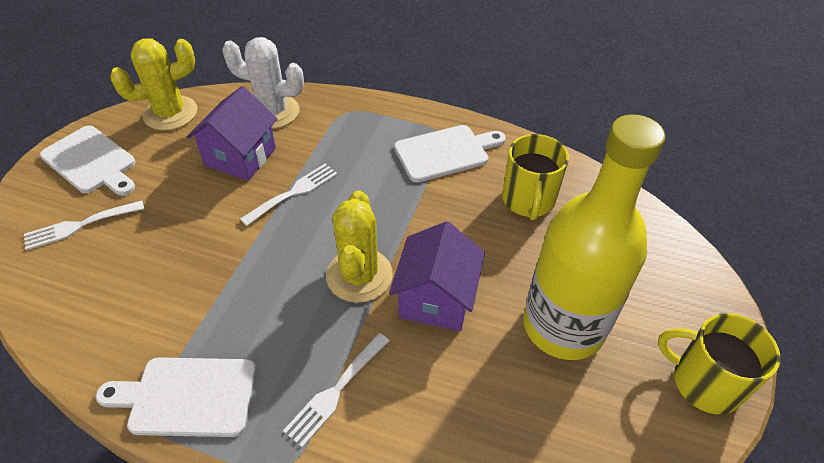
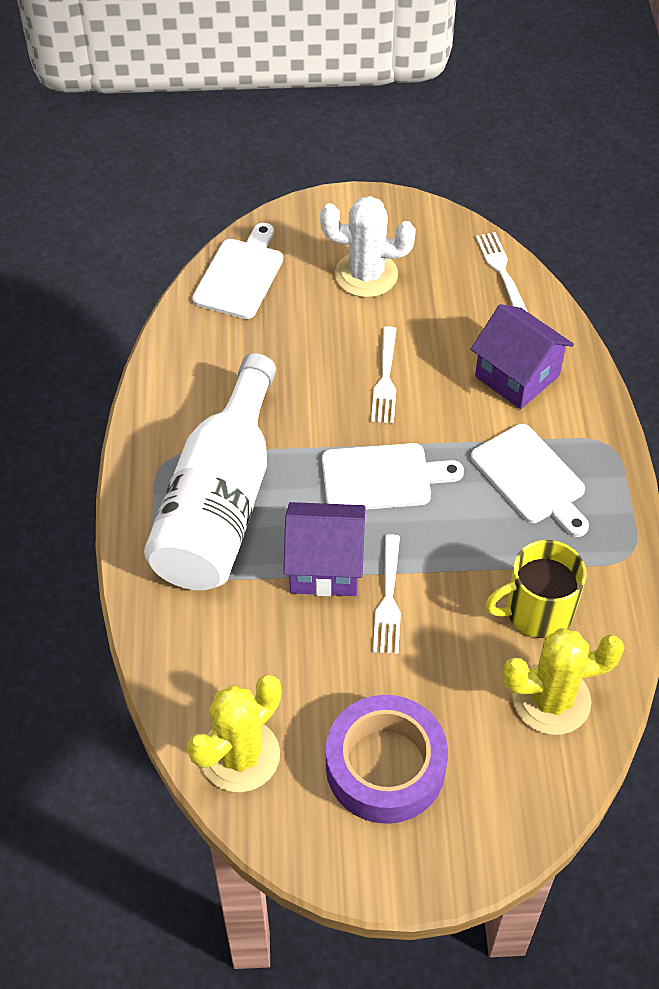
purple tape: 0 -> 1
white bottle: 0 -> 1
yellow bottle: 1 -> 0
yellow mug: 2 -> 1

